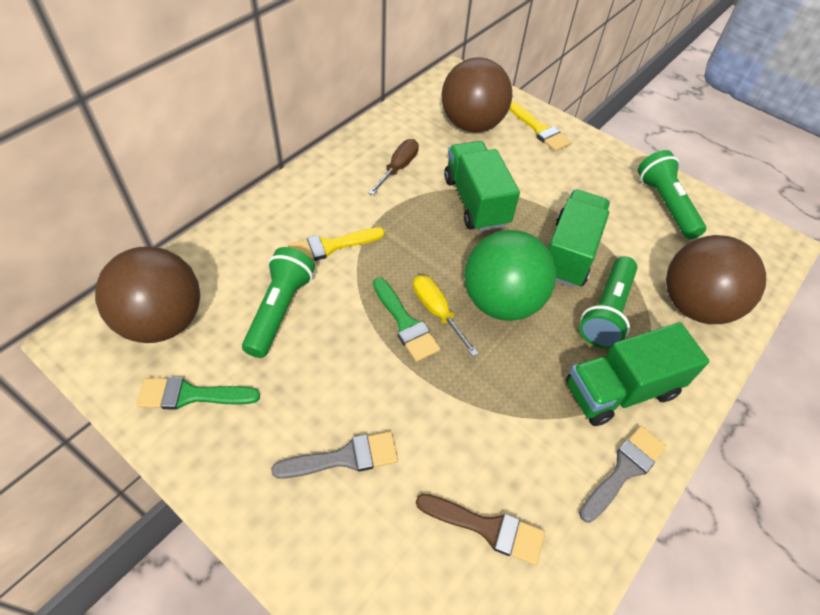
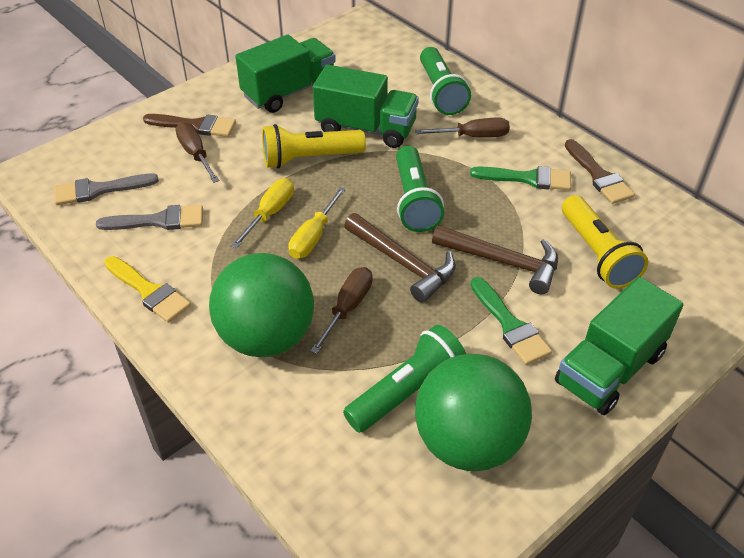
brown ball: 3 -> 0
brown brush: 1 -> 2
brown hammer: 0 -> 2
brown screwdriver: 1 -> 3
green ball: 1 -> 2
yellow brush: 2 -> 1
yellow flashlight: 0 -> 2
yellow screwdriver: 1 -> 2

